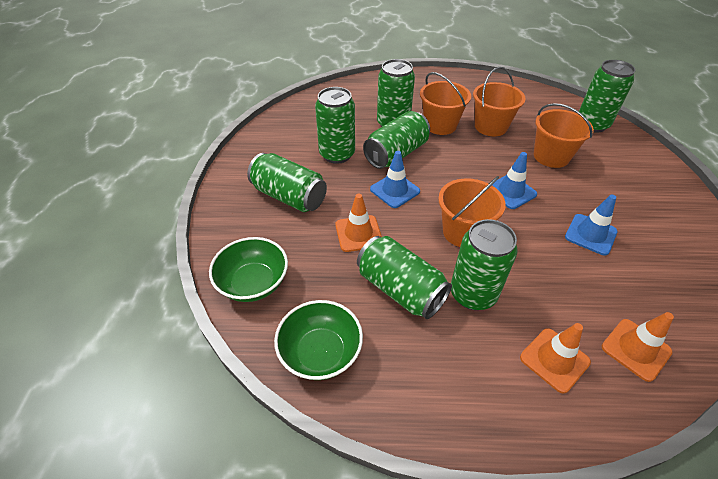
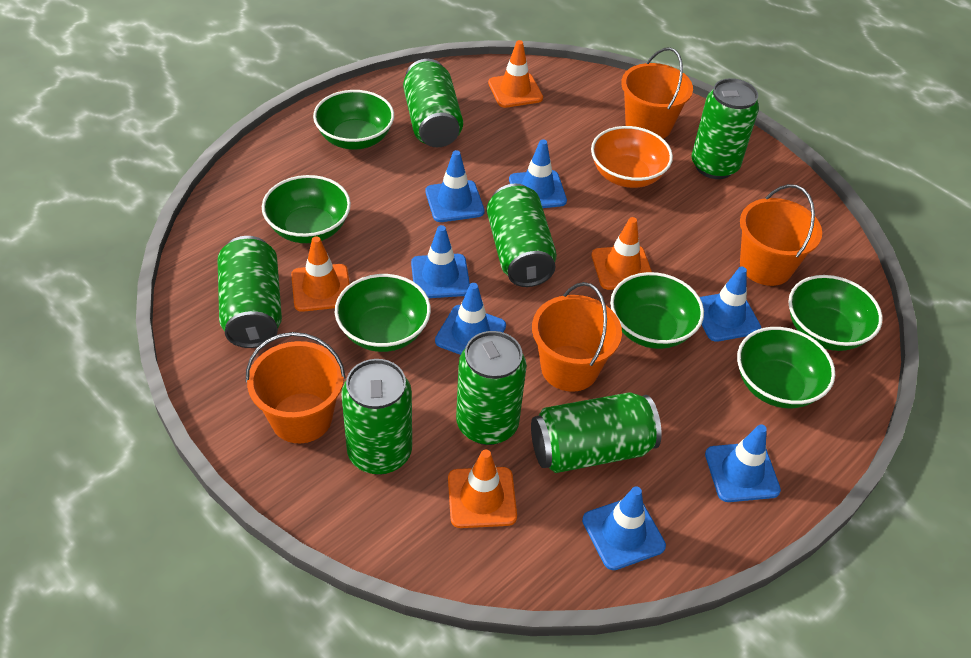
blue traffic cone: 3 -> 7
green bowl: 2 -> 6
orange bowl: 0 -> 1
orange traffic cone: 3 -> 4

